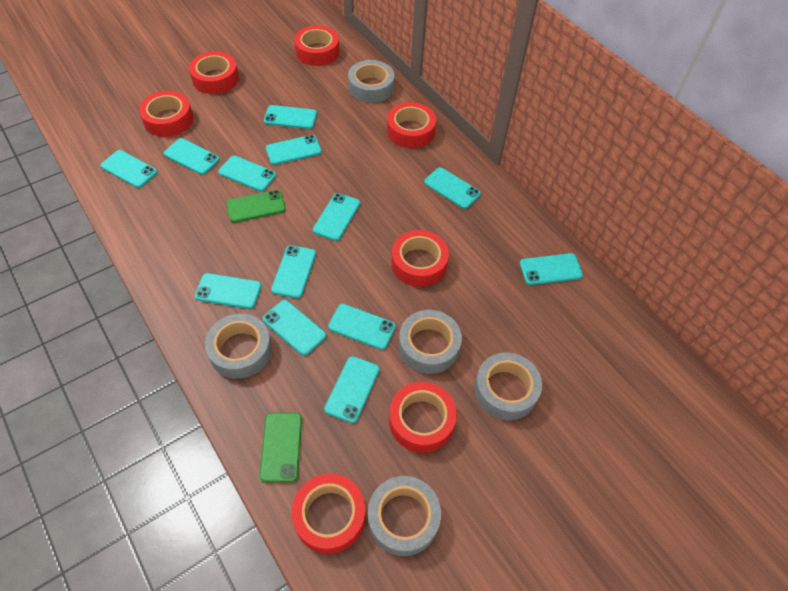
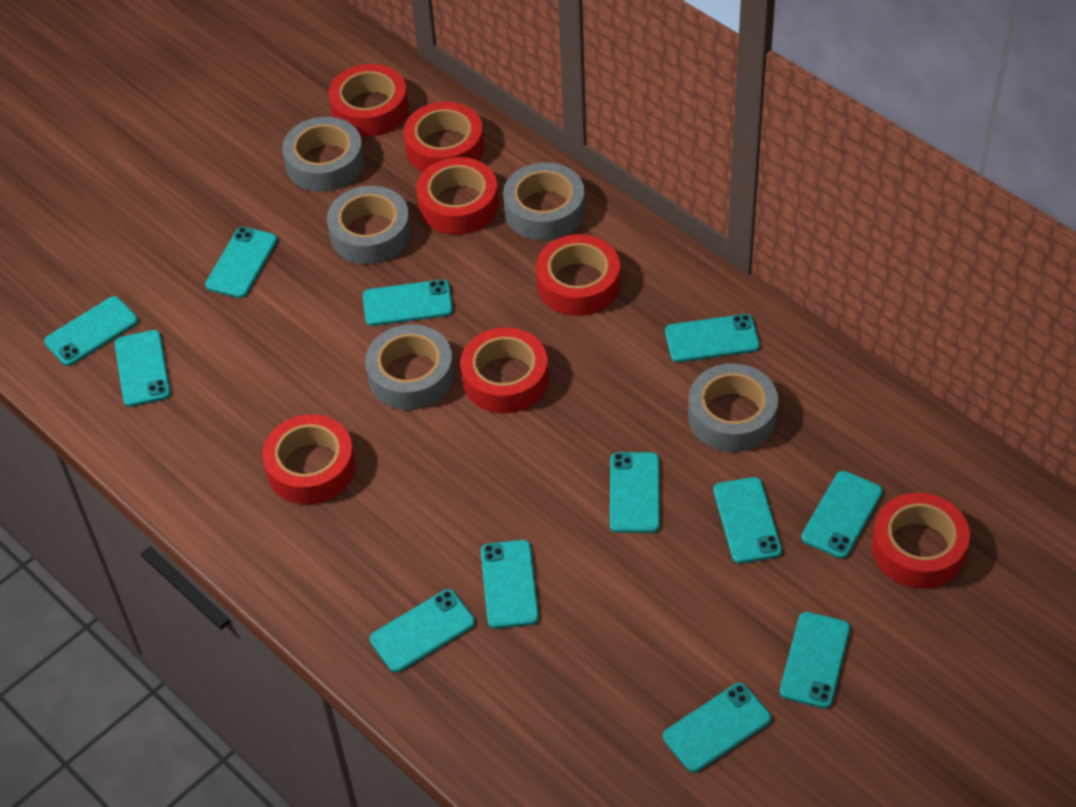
green phone: 2 -> 0
turquoise phone: 13 -> 12

